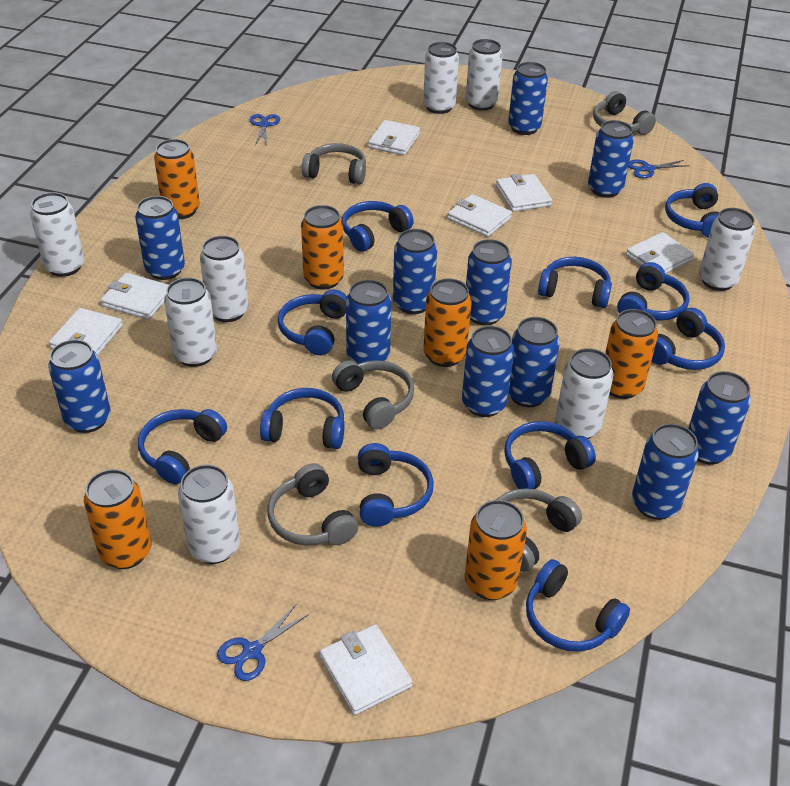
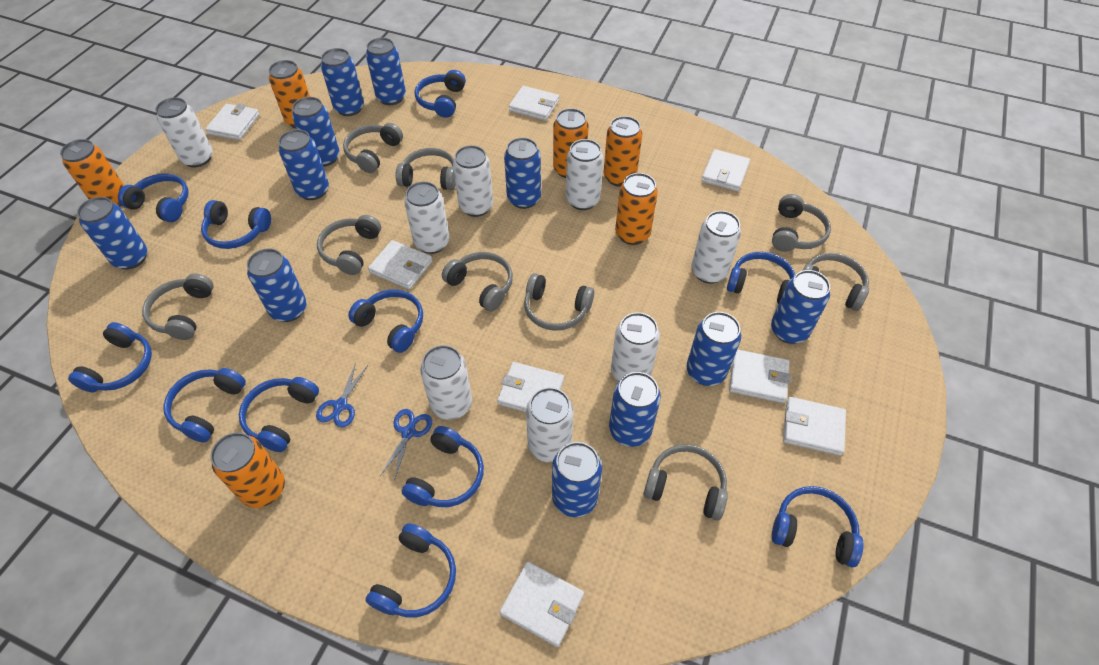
blue scissors: 3 -> 2
grey headphones: 5 -> 9
white wallet: 7 -> 8

